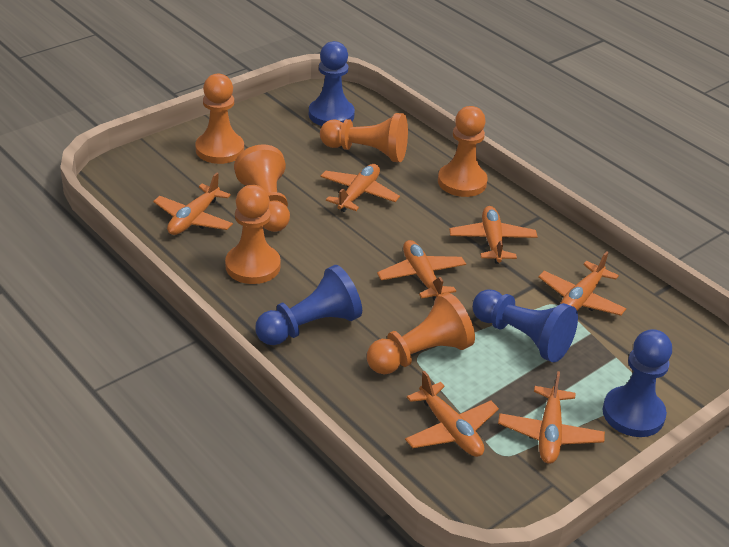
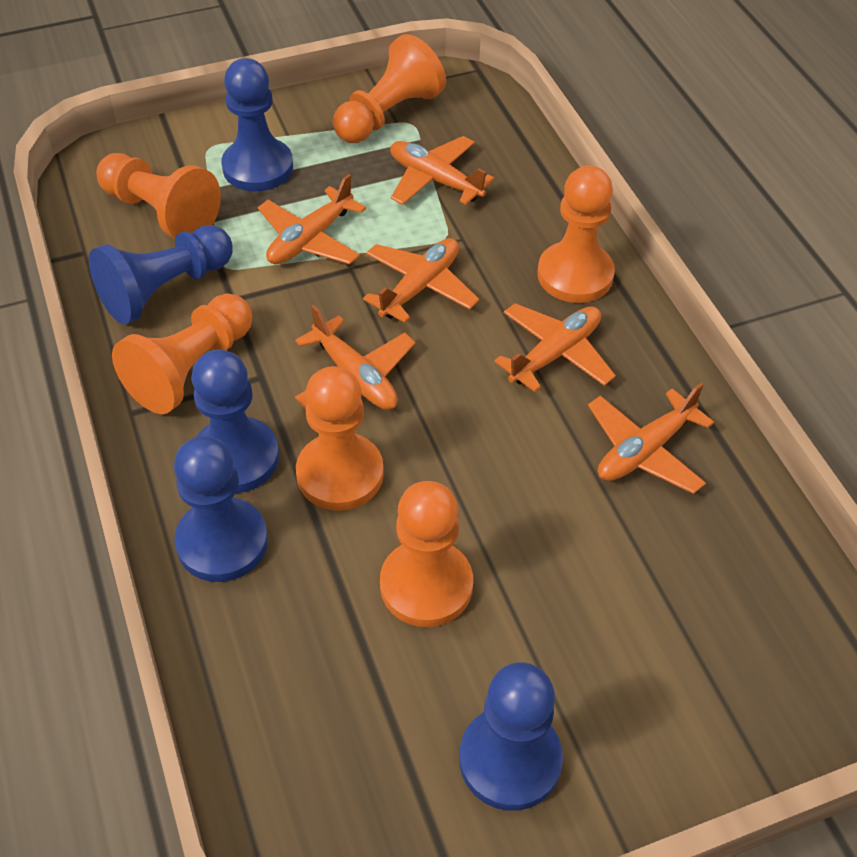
blue pawn: 4 -> 5
orange plane: 7 -> 6

